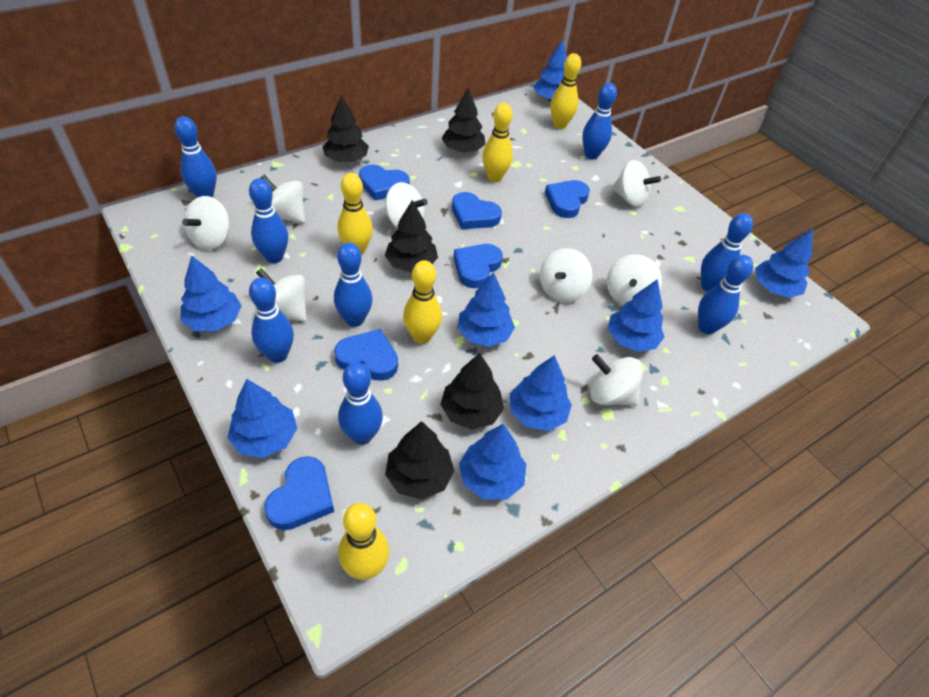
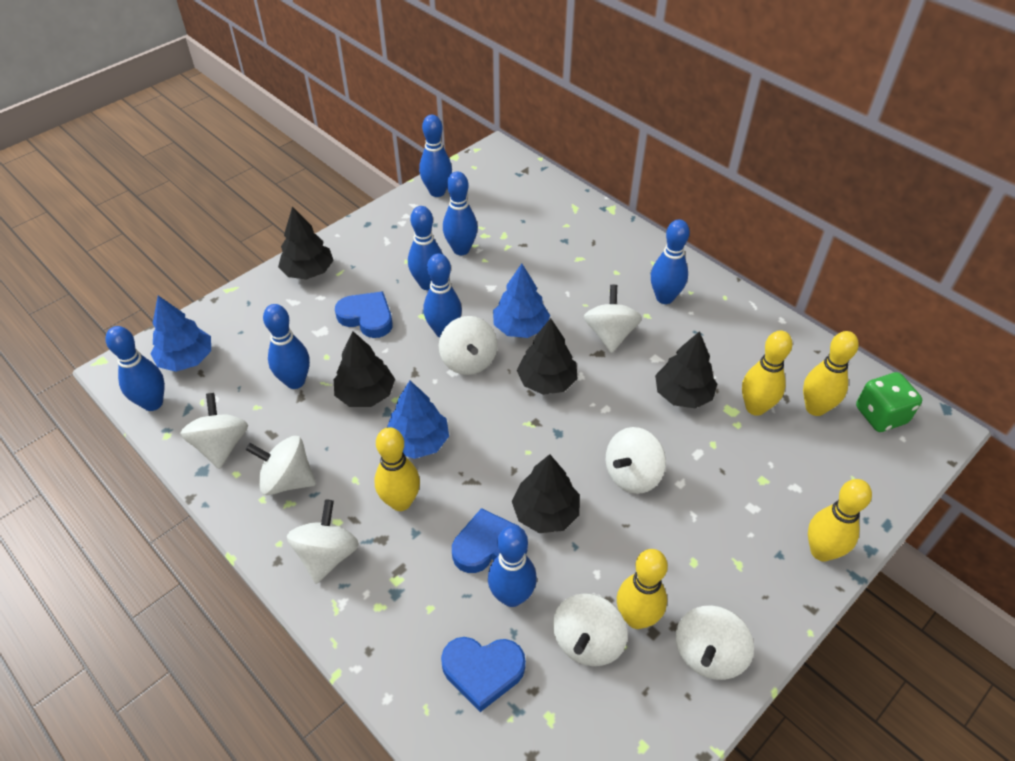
blue heart: 6 -> 3
blue tree: 8 -> 3
green dice: 0 -> 1

